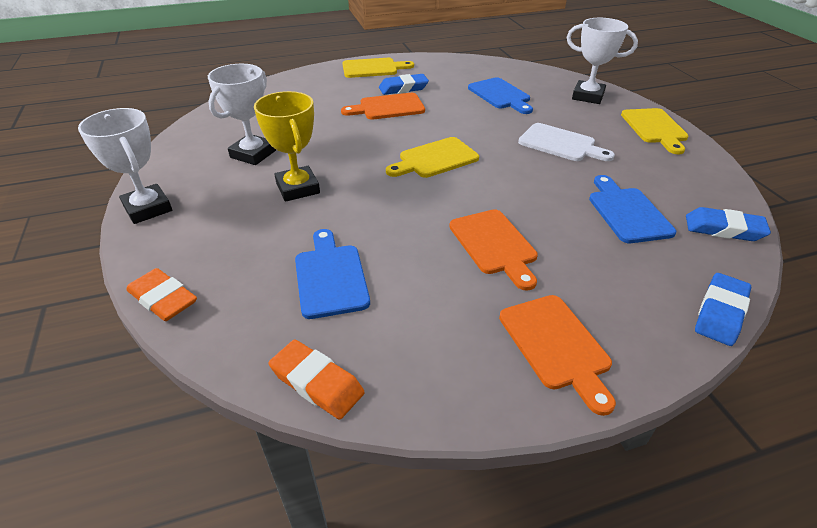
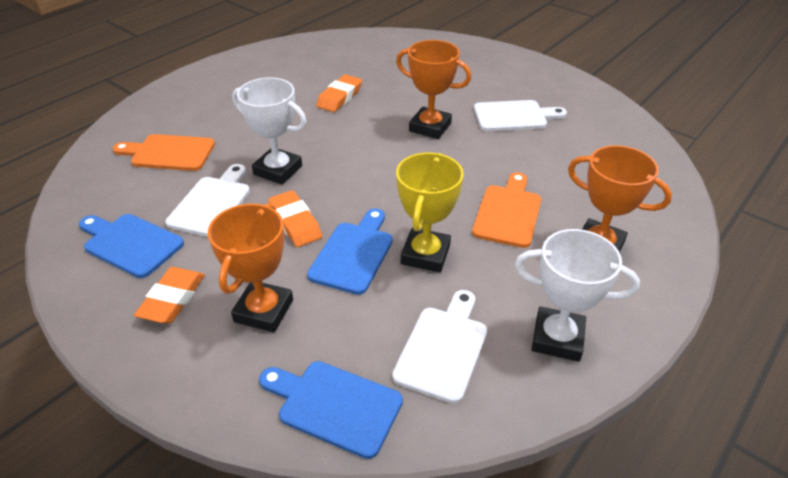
blue eraser: 3 -> 0
orange cutting board: 3 -> 2
orange eraser: 2 -> 3
orange trophy: 0 -> 3
white cutting board: 1 -> 3
white trophy: 3 -> 2
yellow cutting board: 3 -> 0

